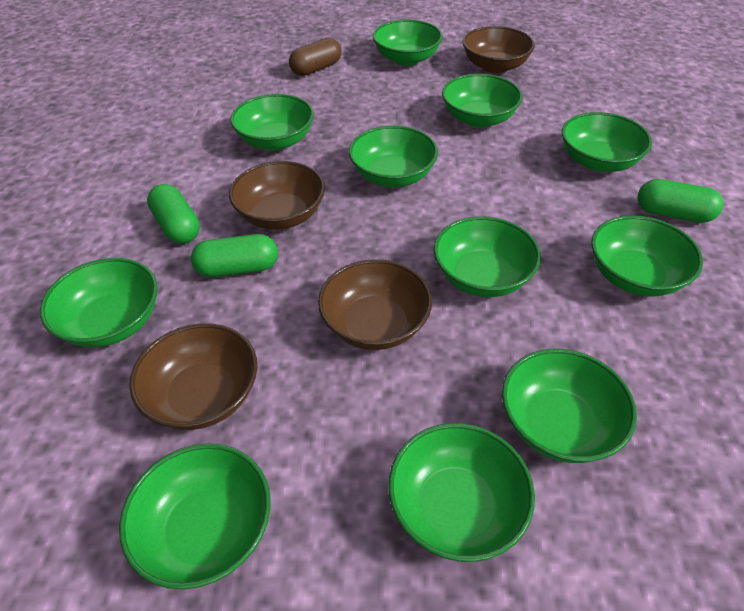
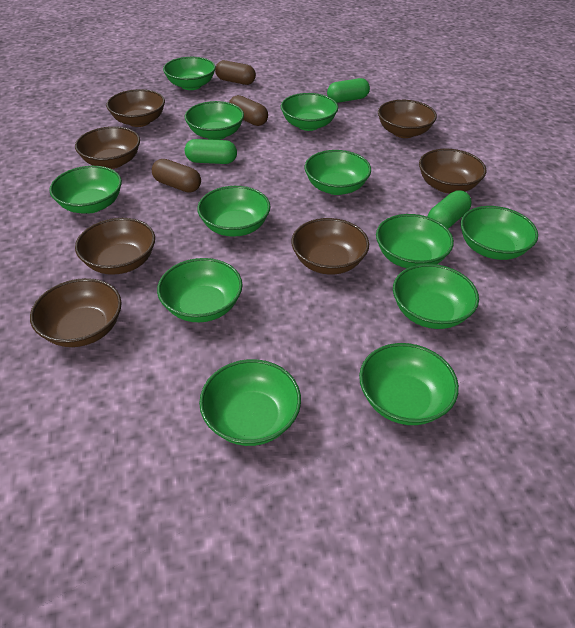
brown bowl: 4 -> 7
brown capsule: 1 -> 3
green bowl: 11 -> 12

